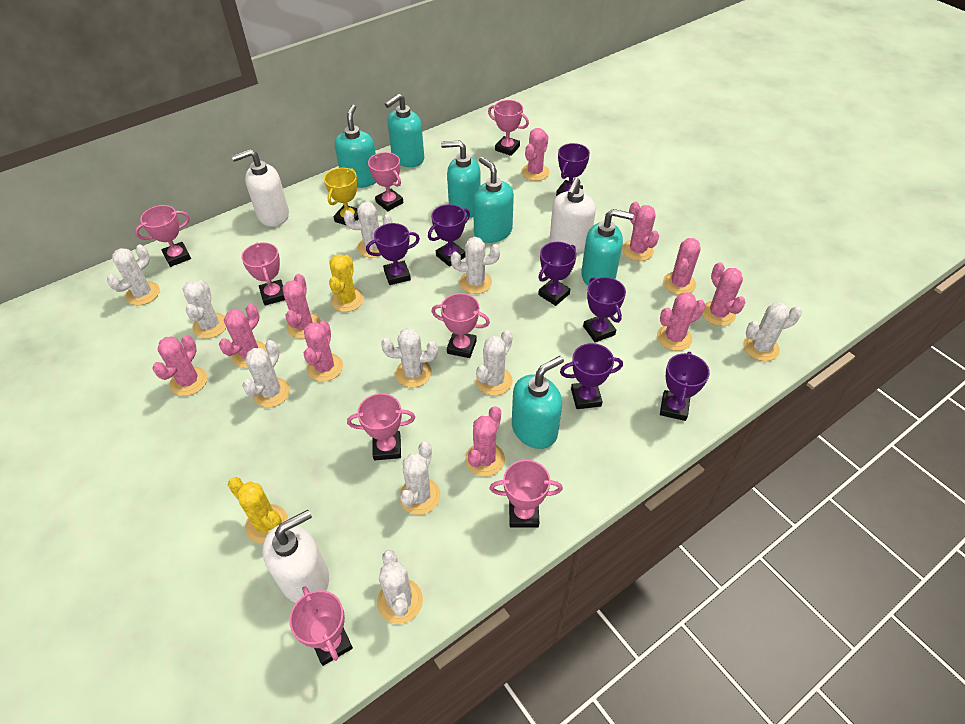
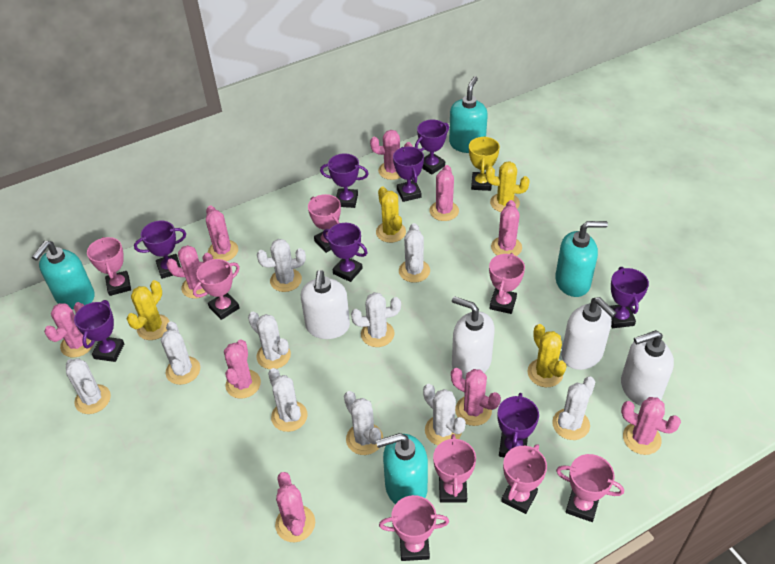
purple trophy: 7 -> 8
turquoise soap dispenser: 6 -> 4
white soap dispenser: 3 -> 4
yellow cactus: 2 -> 4

